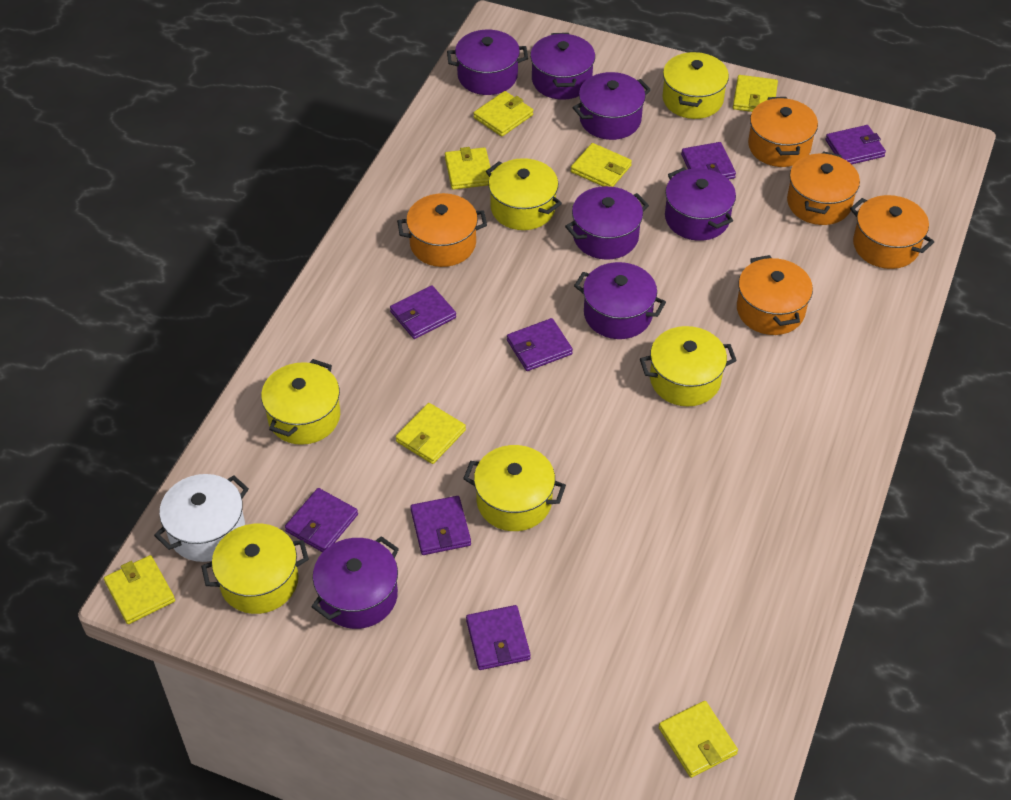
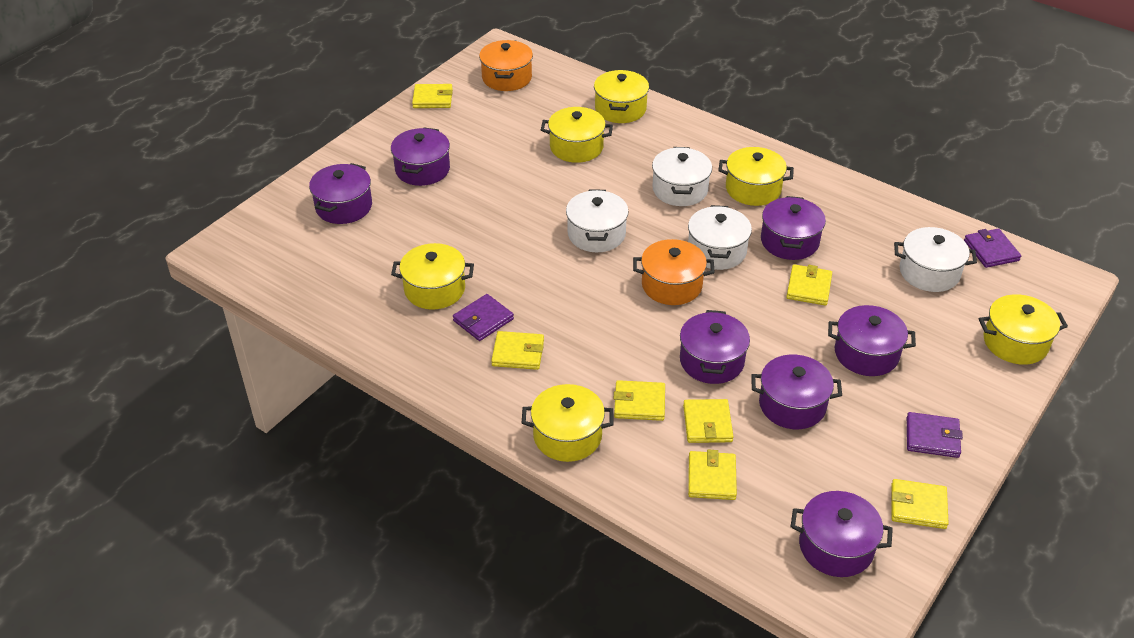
orange pot: 5 -> 2
purple wallet: 7 -> 3
white pot: 1 -> 4

